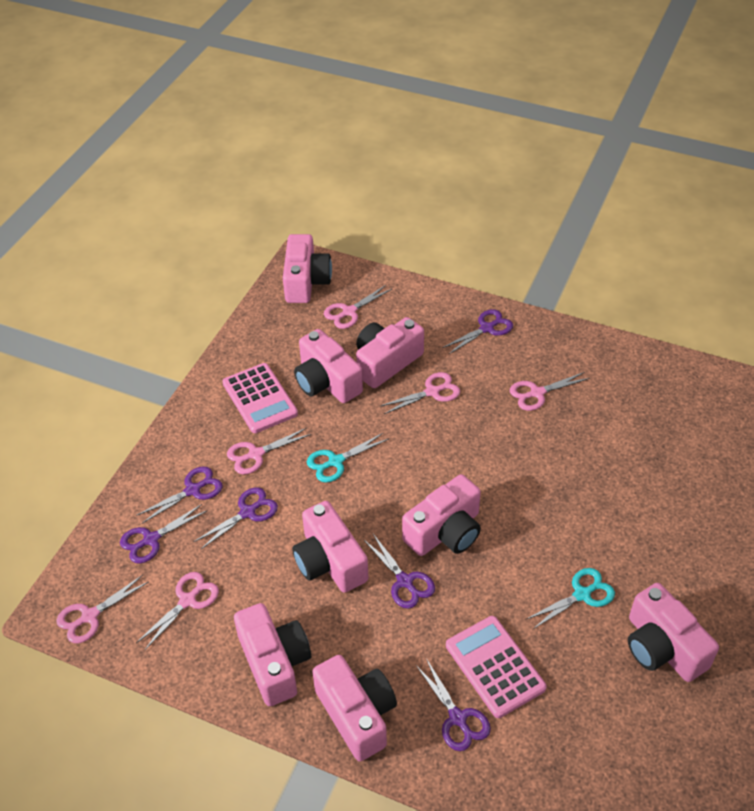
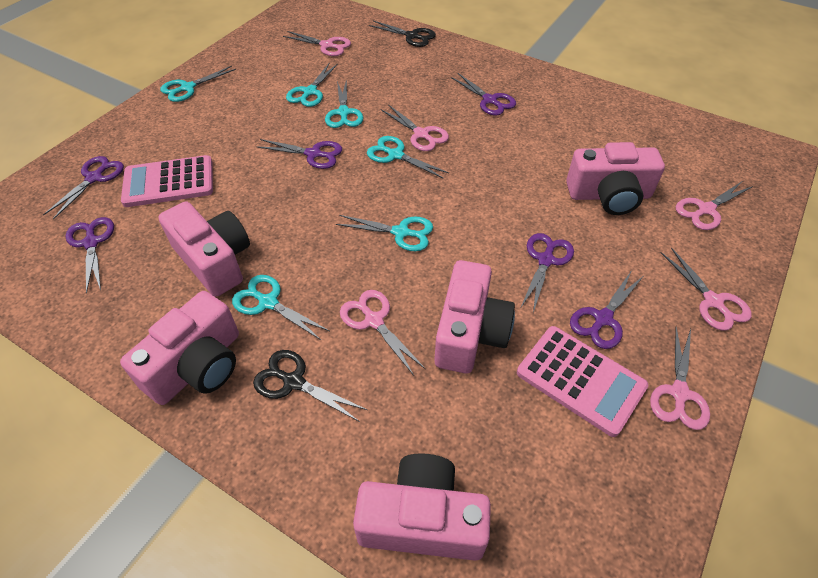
black scissors: 0 -> 2
pink camera: 8 -> 5
turquoise scissors: 2 -> 6

